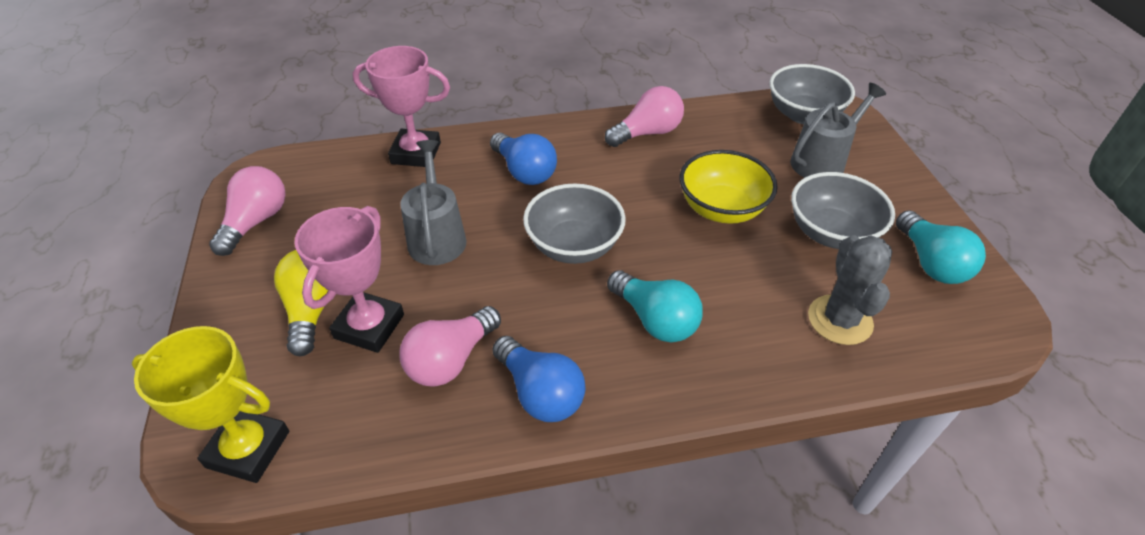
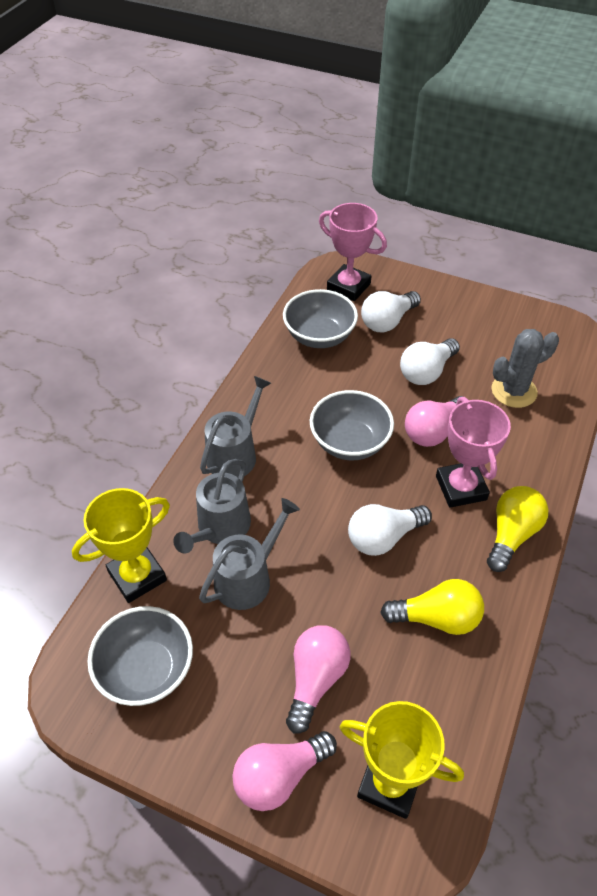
blue light bulb: 2 -> 0
grey watering can: 2 -> 3
turquoise light bulb: 2 -> 0
white light bulb: 0 -> 3
yellow bowl: 1 -> 0
yellow light bulb: 1 -> 2
yellow trophy: 1 -> 2

